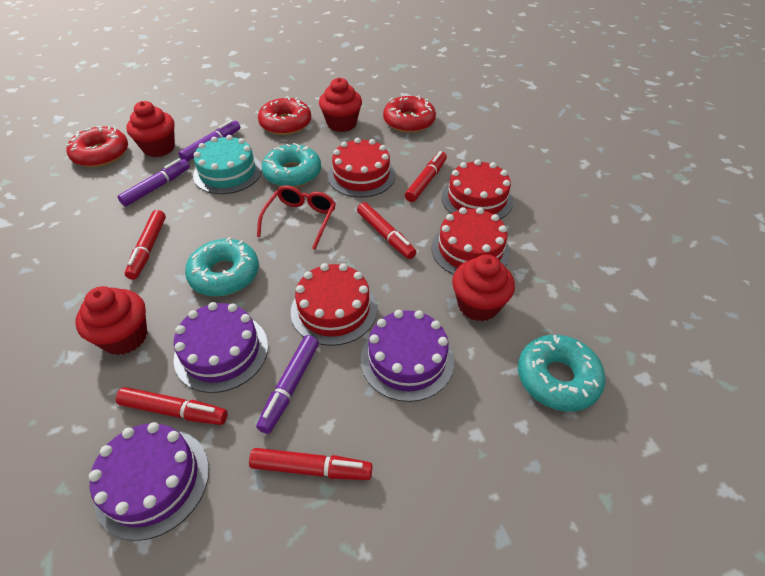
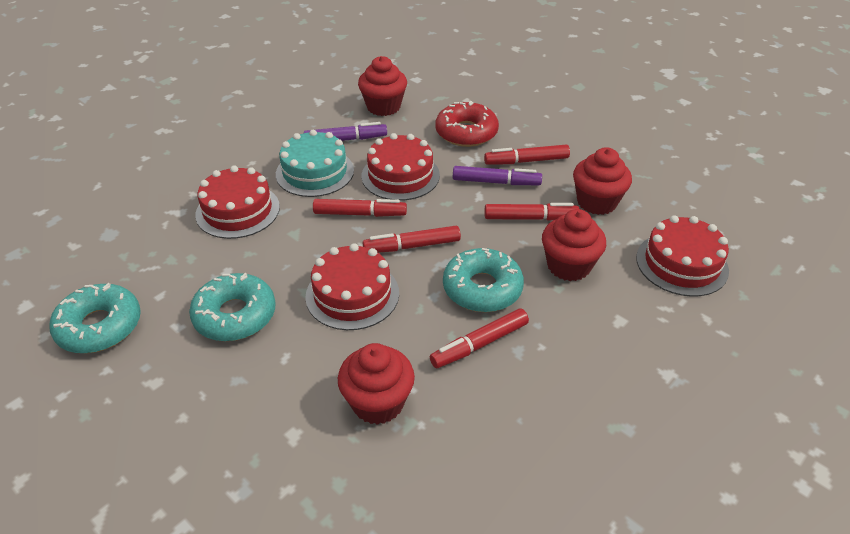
purple cake: 3 -> 0
purple marker: 3 -> 2
red donut: 3 -> 1
red glasses: 1 -> 0

